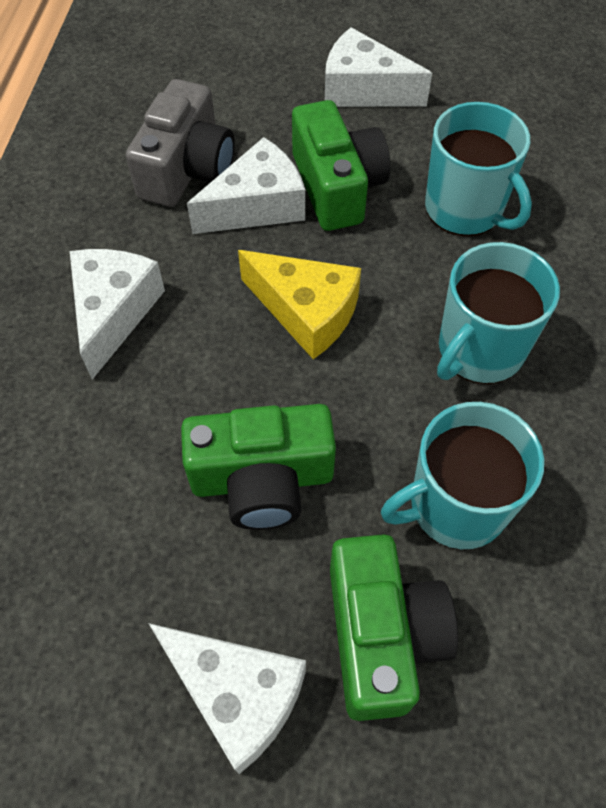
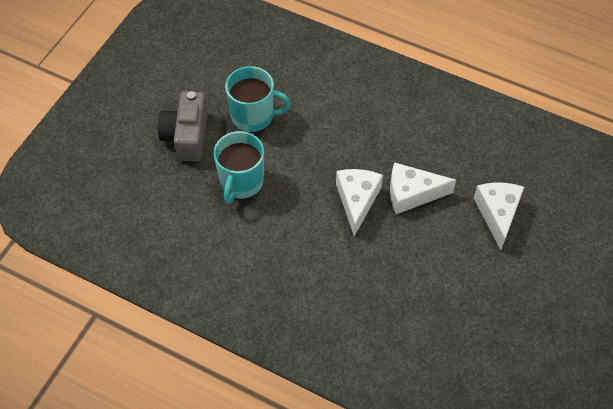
green camera: 3 -> 0
turquoise mug: 3 -> 2
white cheese: 4 -> 3
yellow cheese: 1 -> 0

